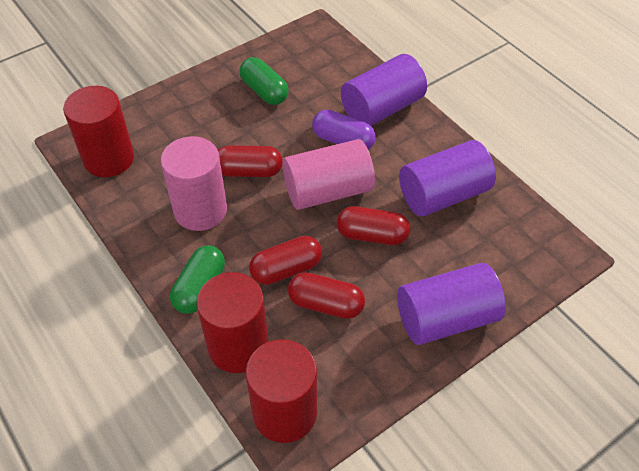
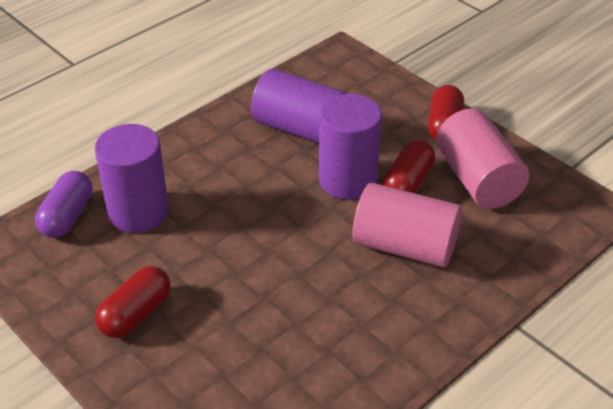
green capsule: 2 -> 0
red capsule: 4 -> 3
red cylinder: 3 -> 0

